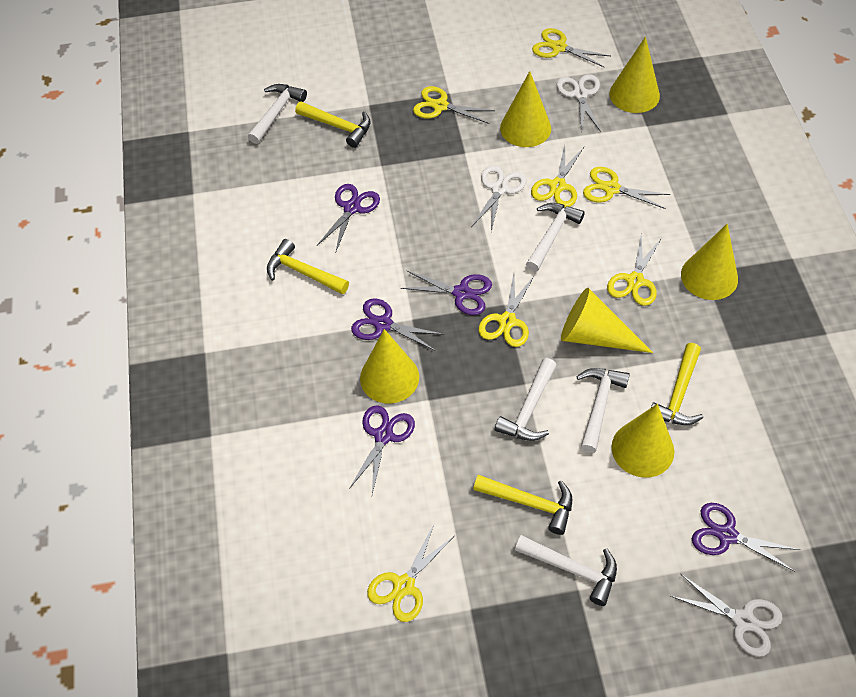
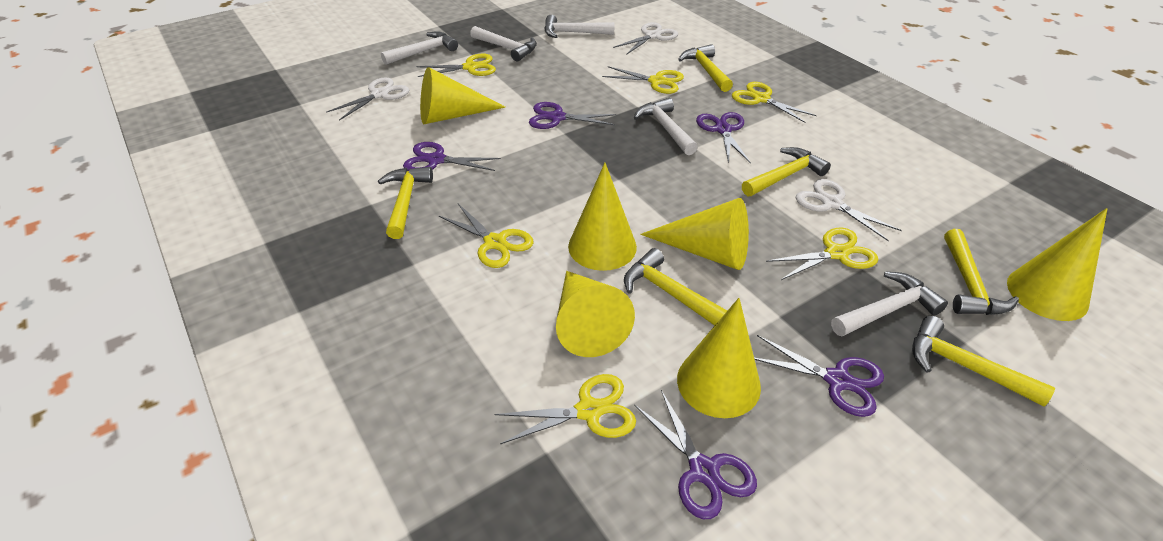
yellow hammer: 4 -> 6
yellow scissors: 7 -> 6

